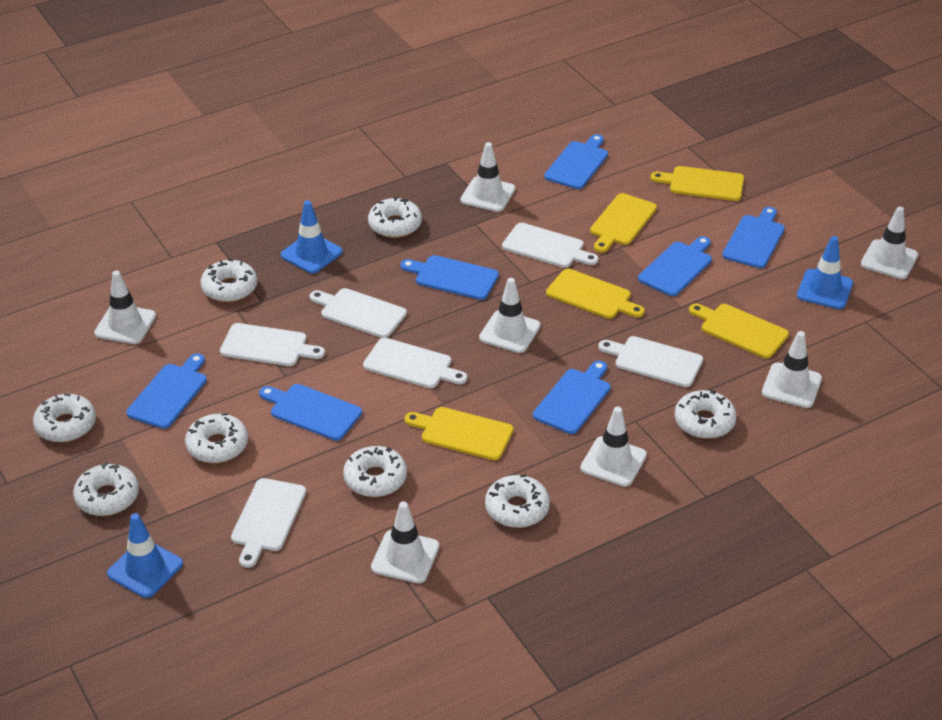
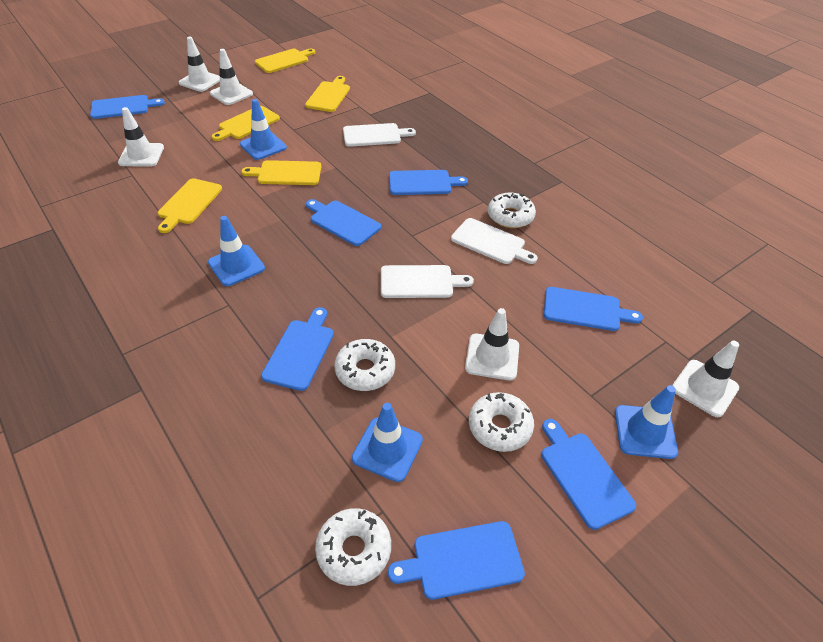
blue traffic cone: 3 -> 4
white cutting board: 6 -> 3
white donut: 8 -> 4
white traffic cone: 7 -> 5

